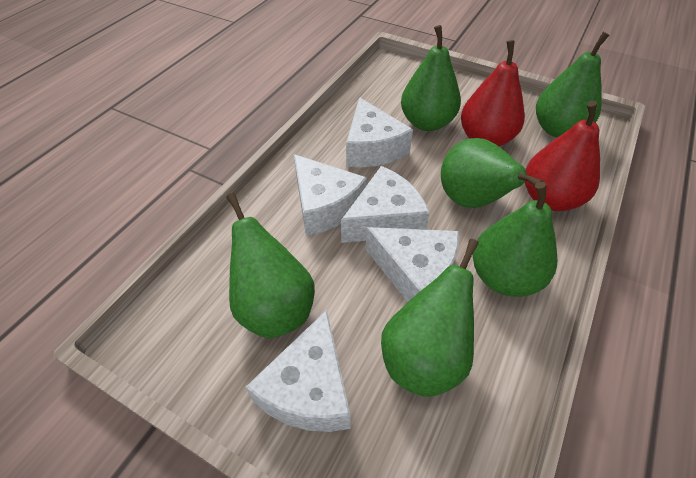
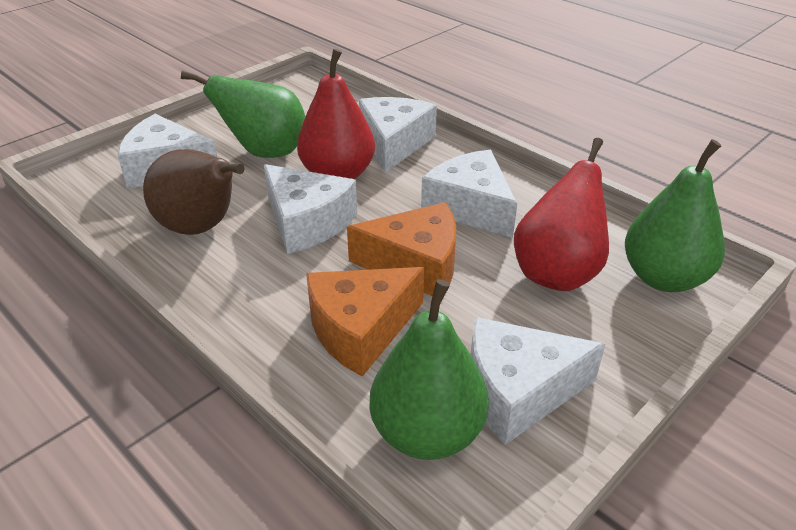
brown pear: 0 -> 1
green pear: 6 -> 3
orange cheese: 0 -> 2

